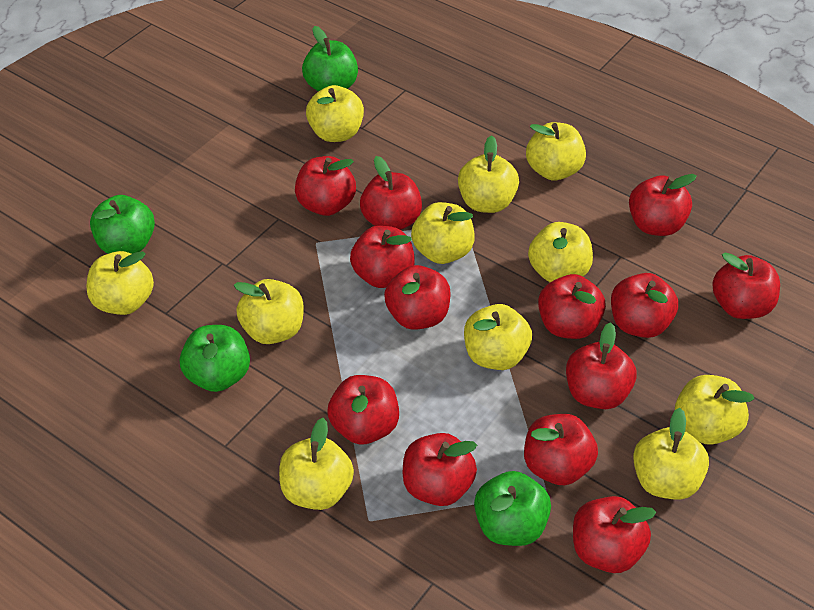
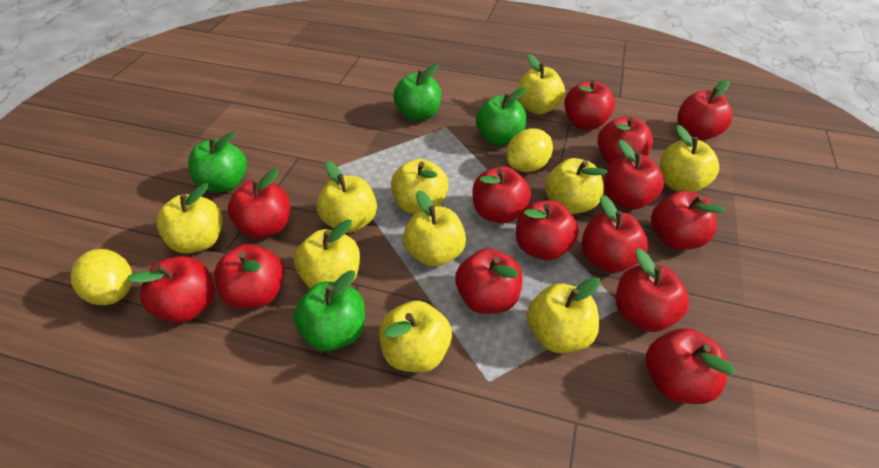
red apple: 13 -> 14
yellow apple: 11 -> 10
yellow lemon: 0 -> 2

